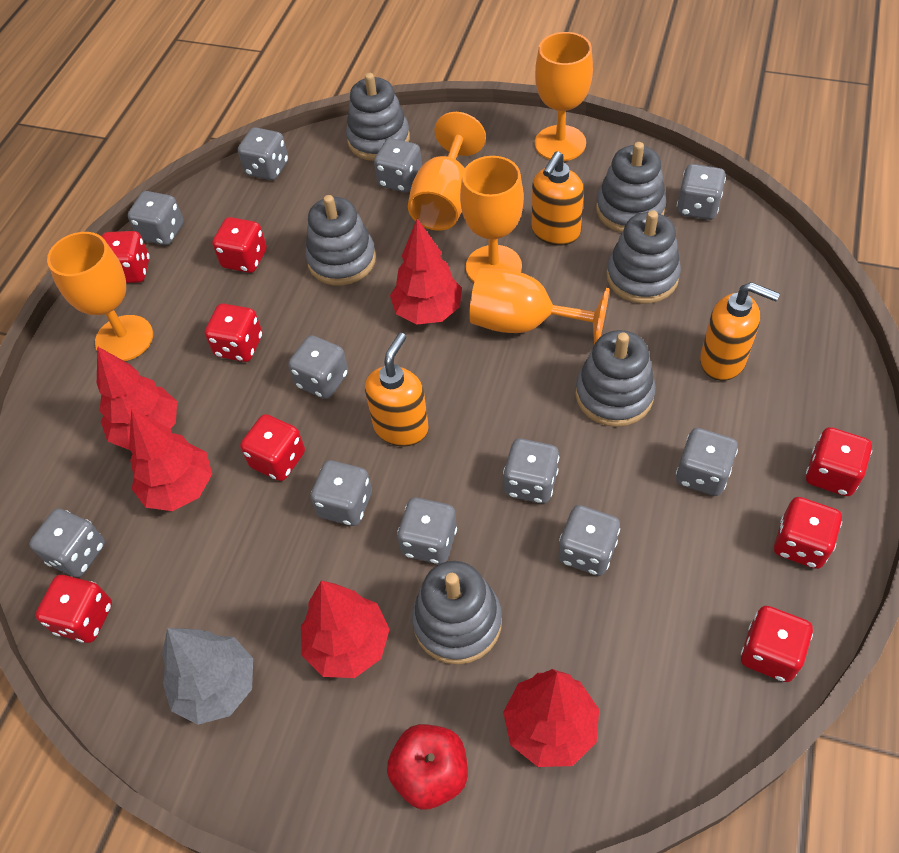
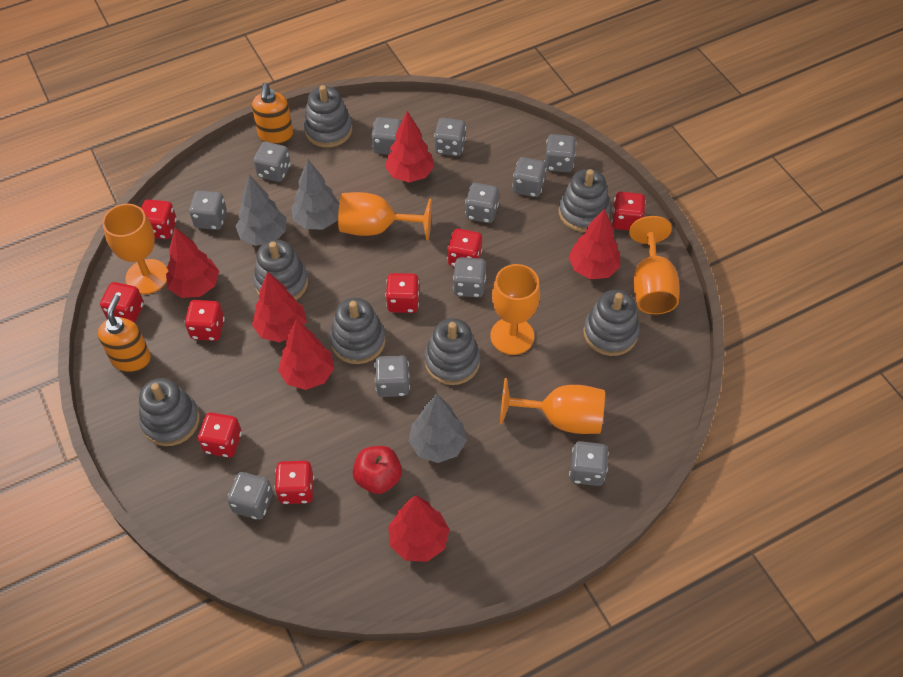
grey stacking toy: 6 -> 7
grey tree: 1 -> 3
orange soap dispenser: 3 -> 2
red tree: 5 -> 6

